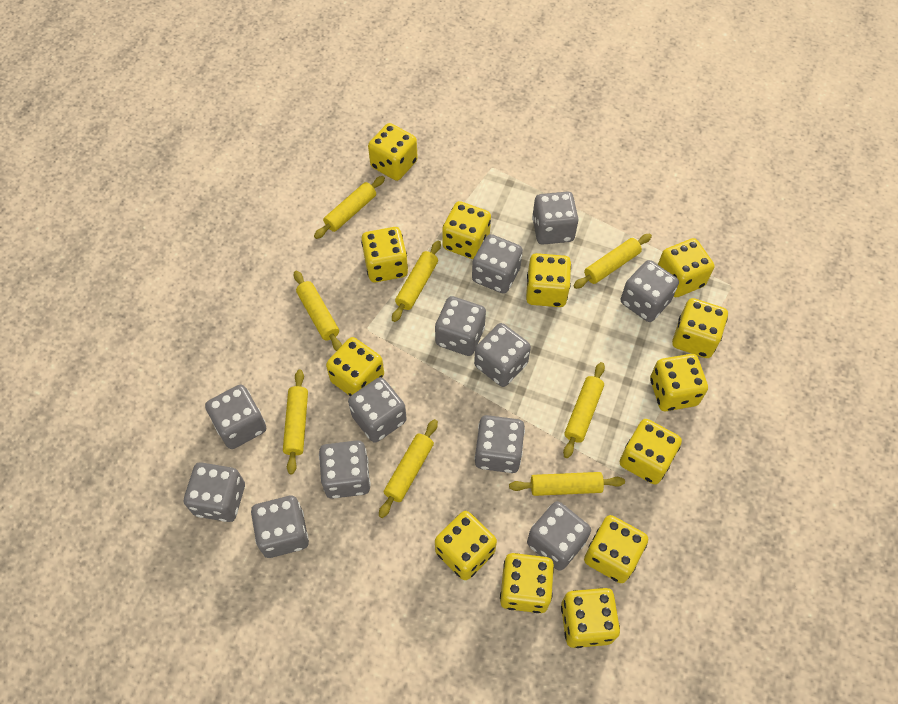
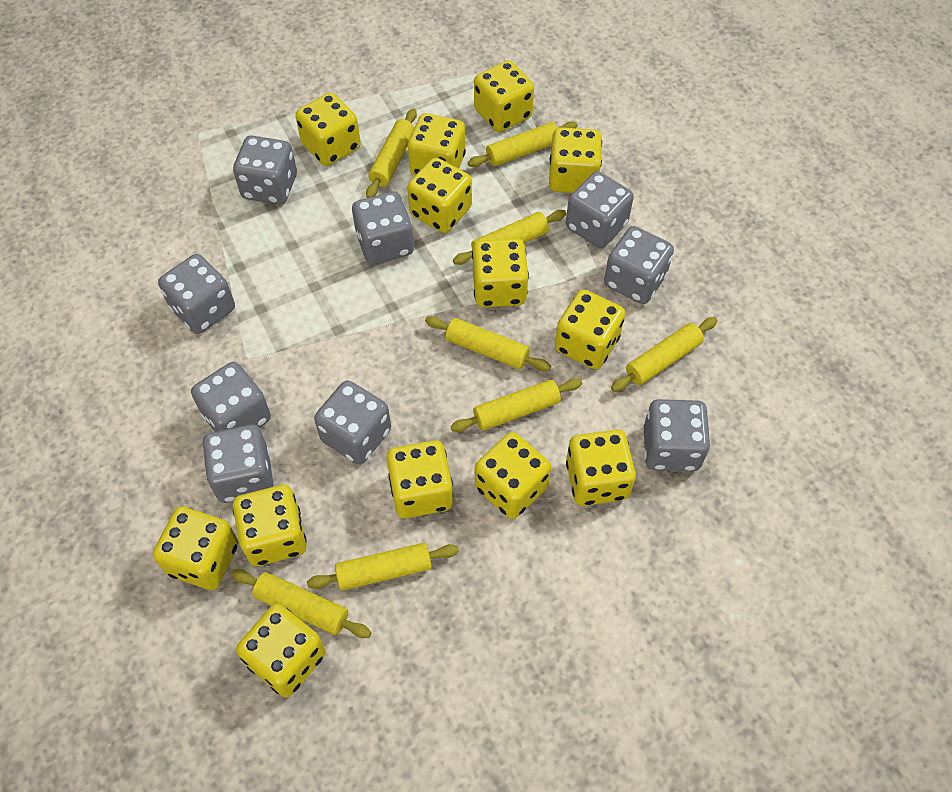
grey dice: 12 -> 9

